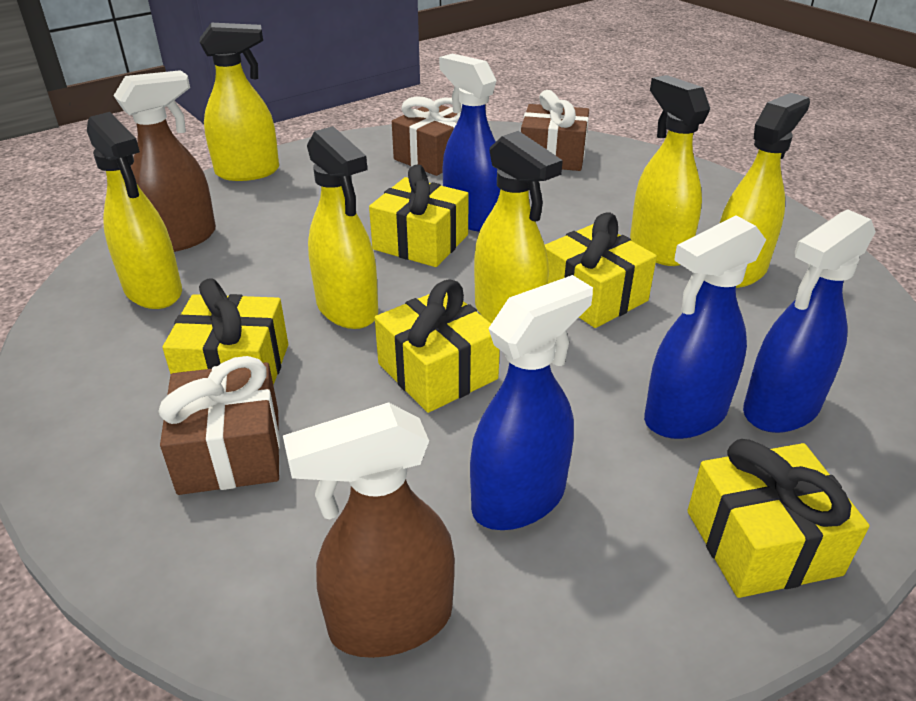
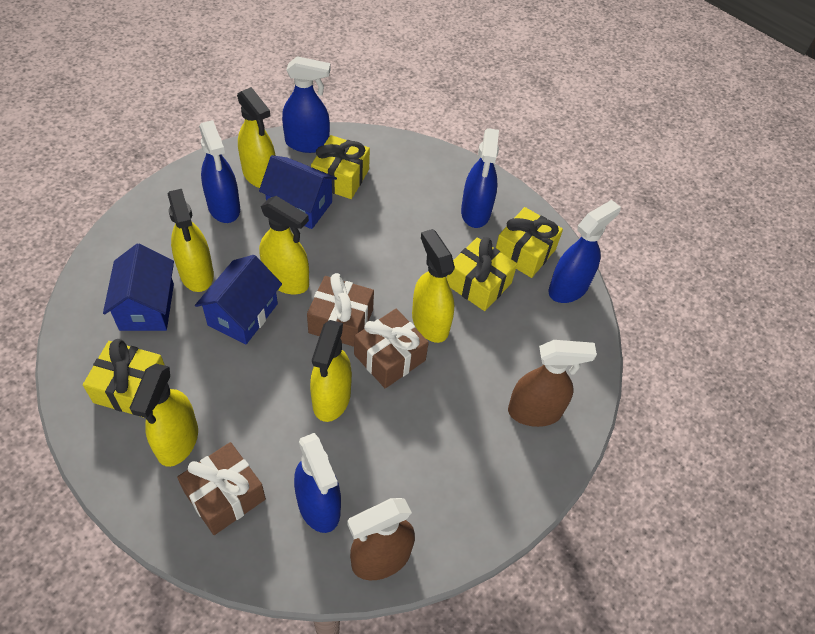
blue house: 0 -> 3
blue spray bottle: 4 -> 5
yellow gift: 5 -> 4

